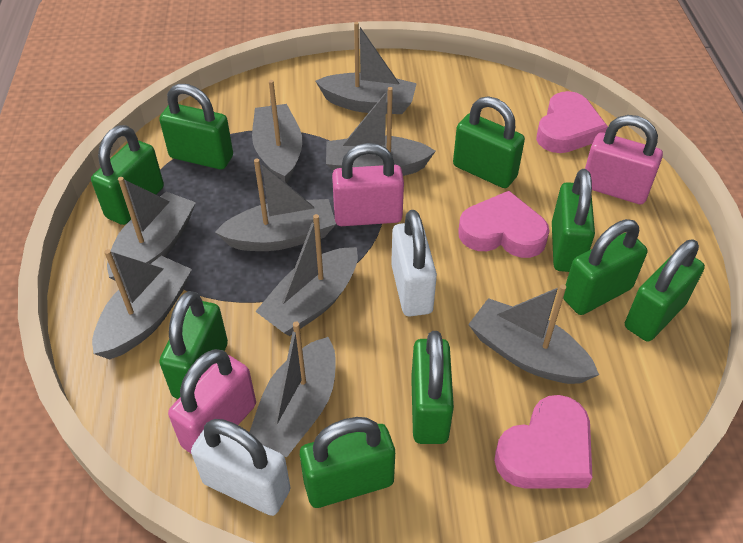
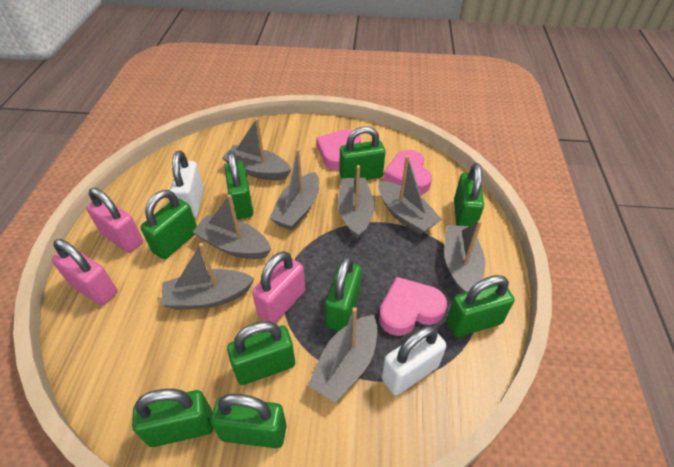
grey boat: 9 -> 8

